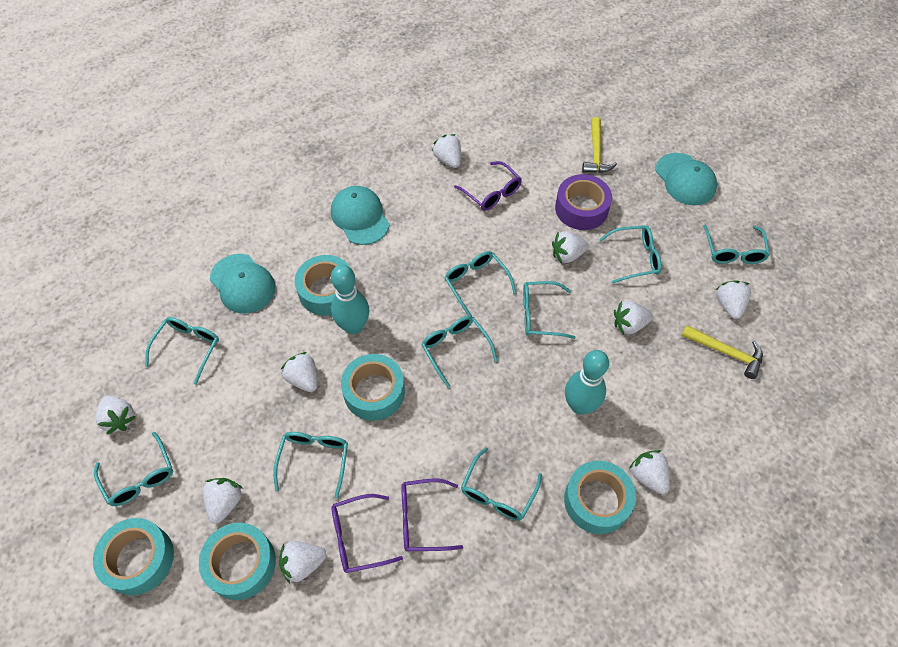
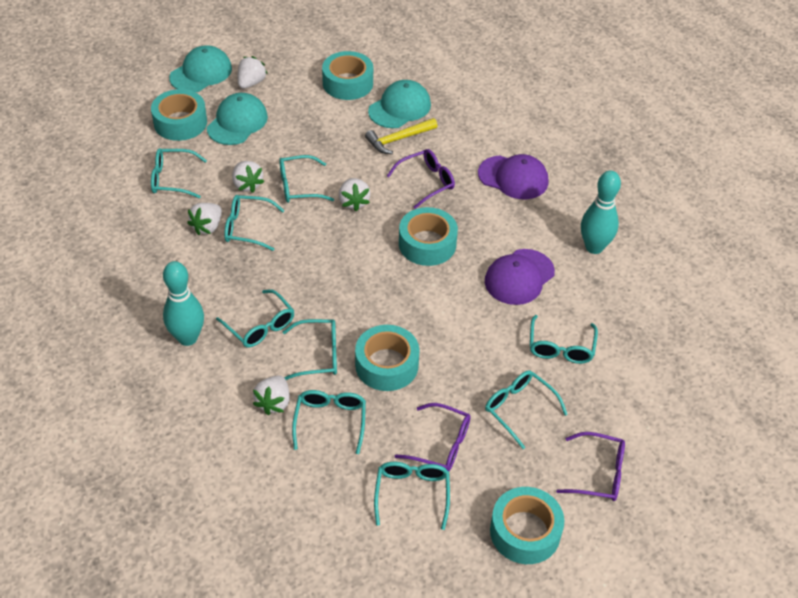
purple cap: 0 -> 2
purple tape: 1 -> 0
white strawberry: 9 -> 5
yellow hammer: 2 -> 1

